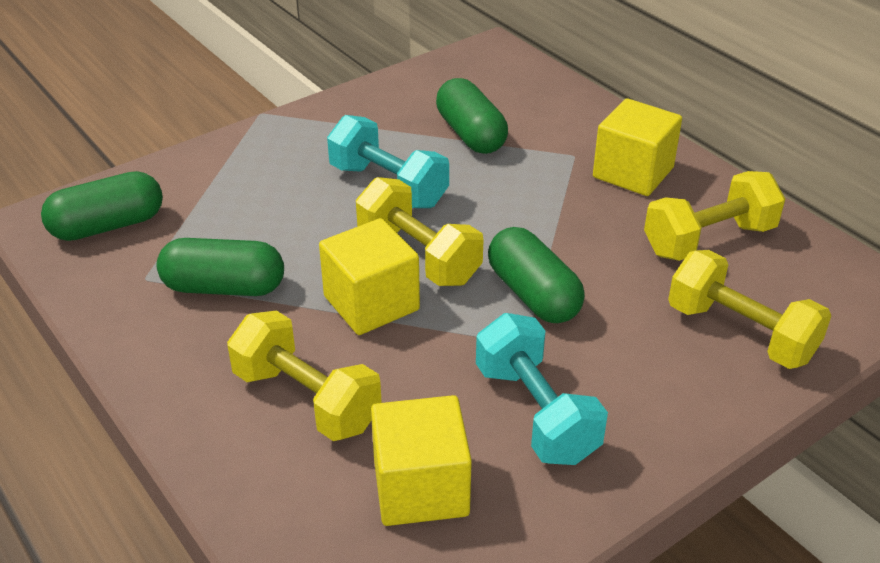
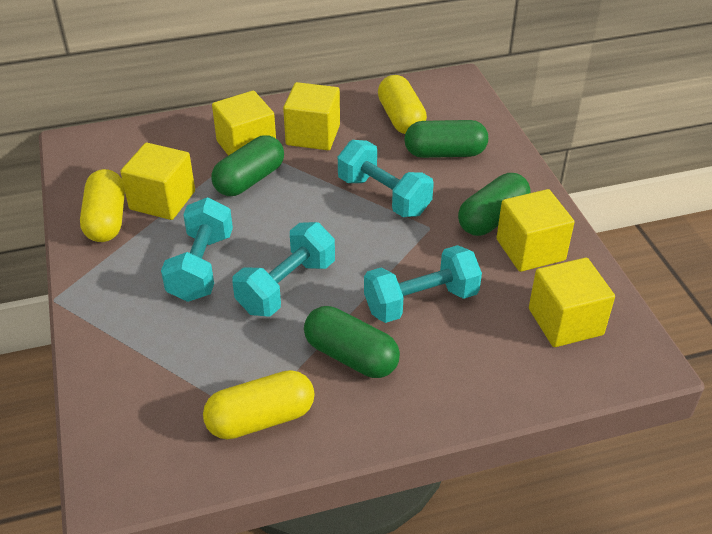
turquoise dumbbell: 2 -> 4
yellow capsule: 0 -> 3
yellow cube: 3 -> 5
yellow dumbbell: 4 -> 0

